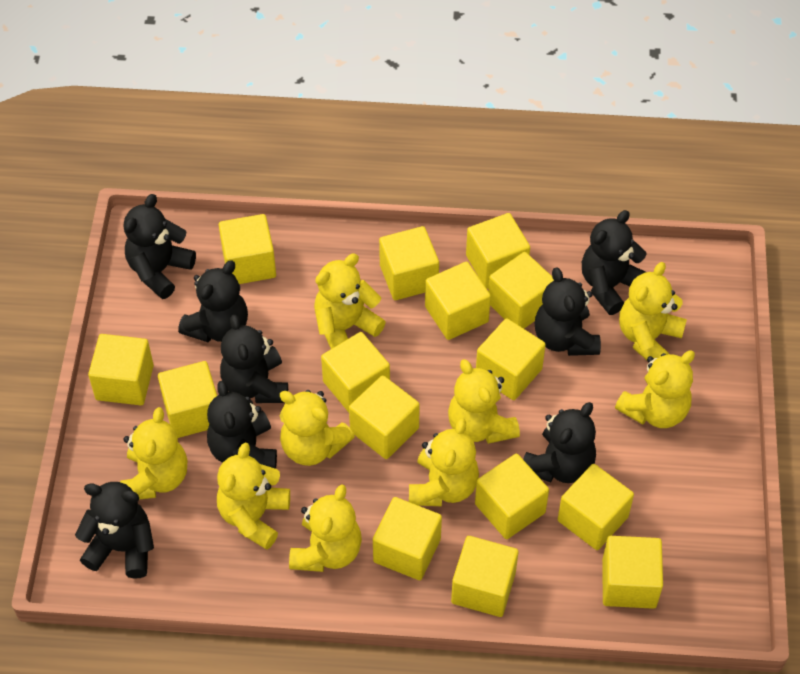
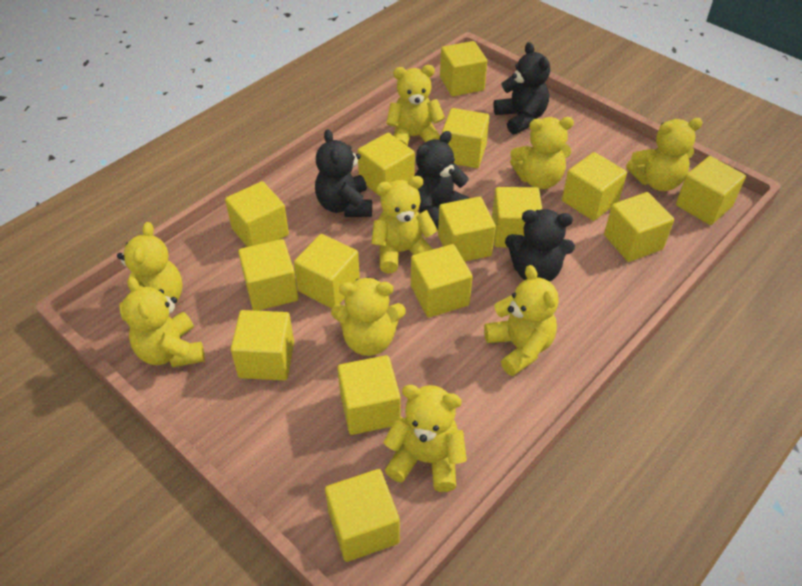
black teddy bear: 8 -> 4

